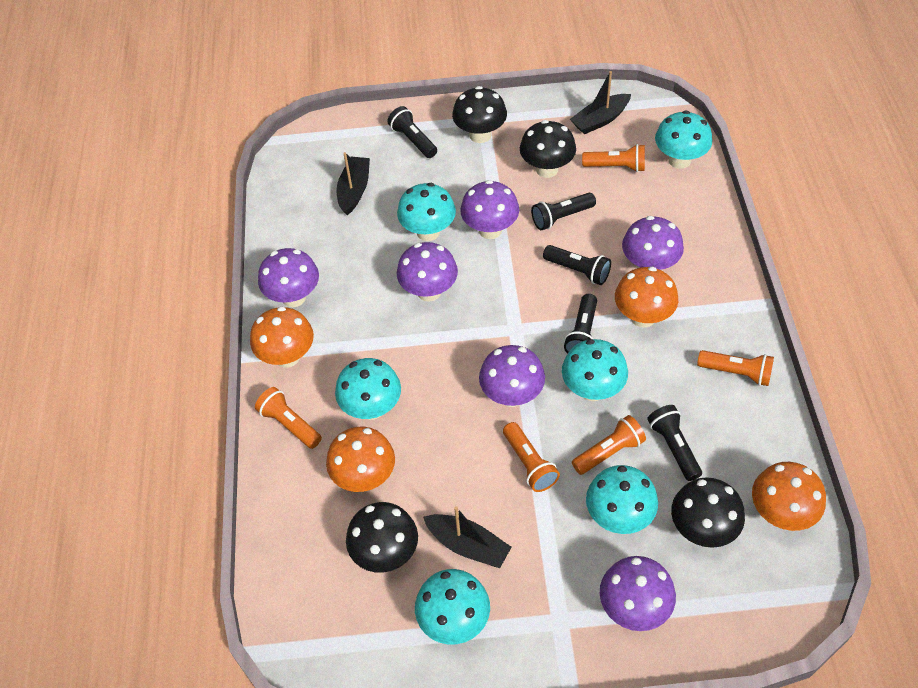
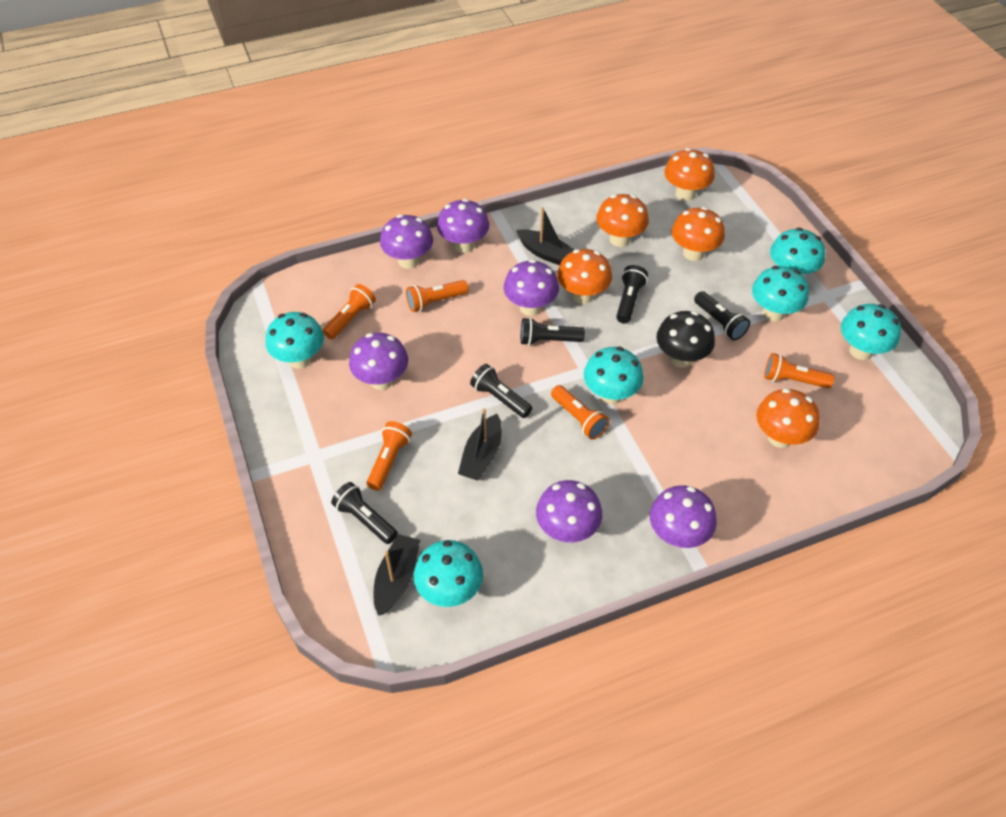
black mushroom: 4 -> 1
orange mushroom: 4 -> 5

